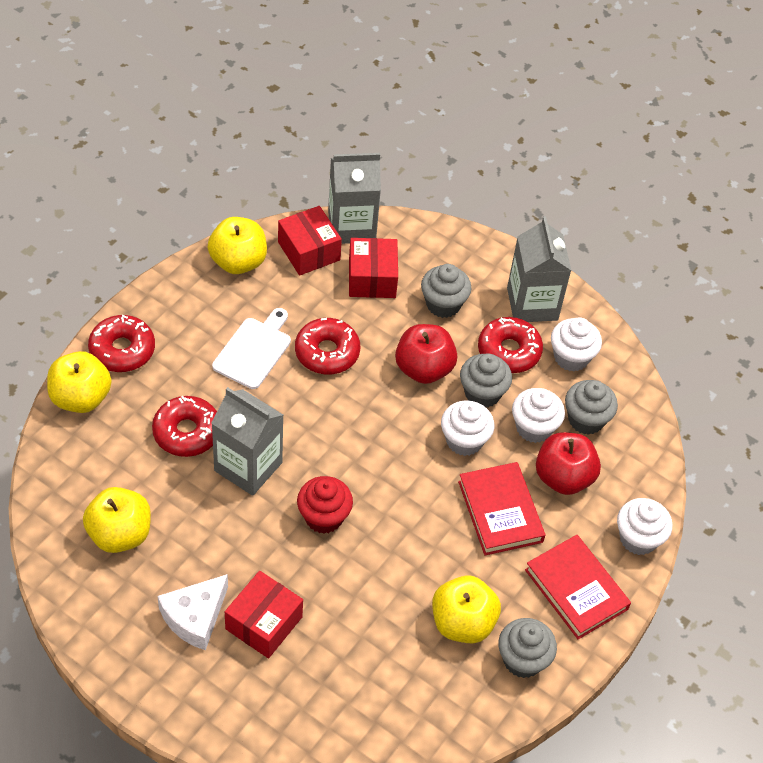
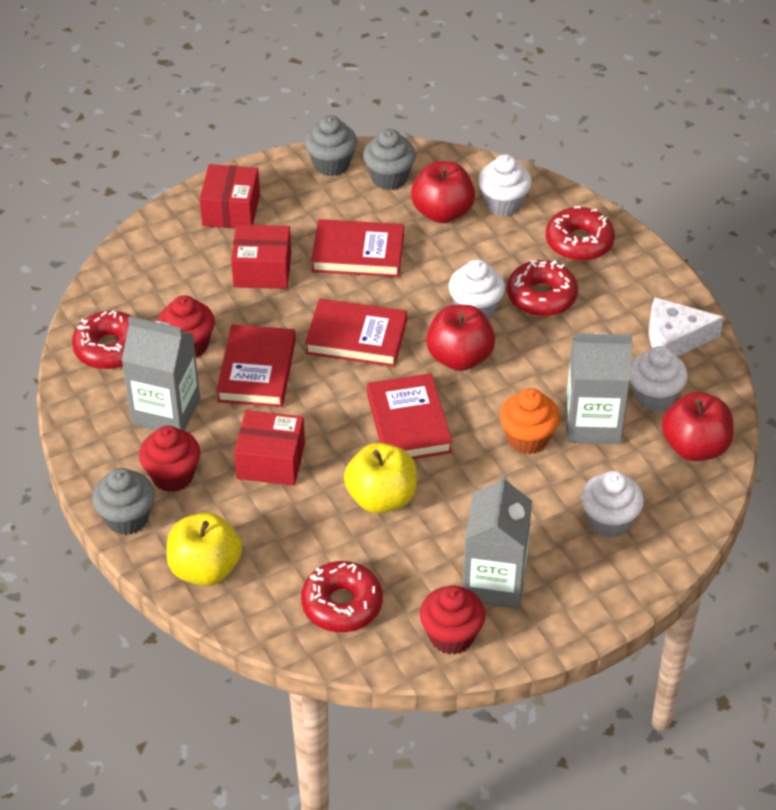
grey cupcake: 4 -> 3
orange cupcake: 0 -> 1
red apple: 2 -> 3
red book: 2 -> 4
red cupcake: 1 -> 3
white cutting board: 1 -> 0
yellow apple: 4 -> 2

